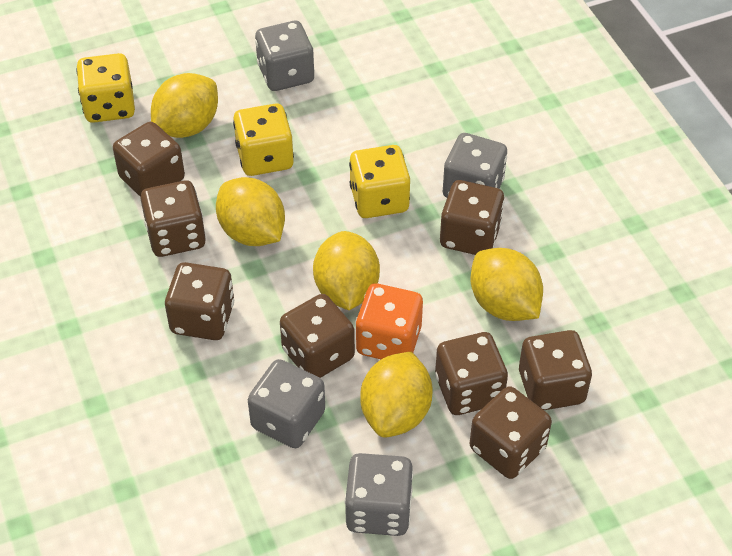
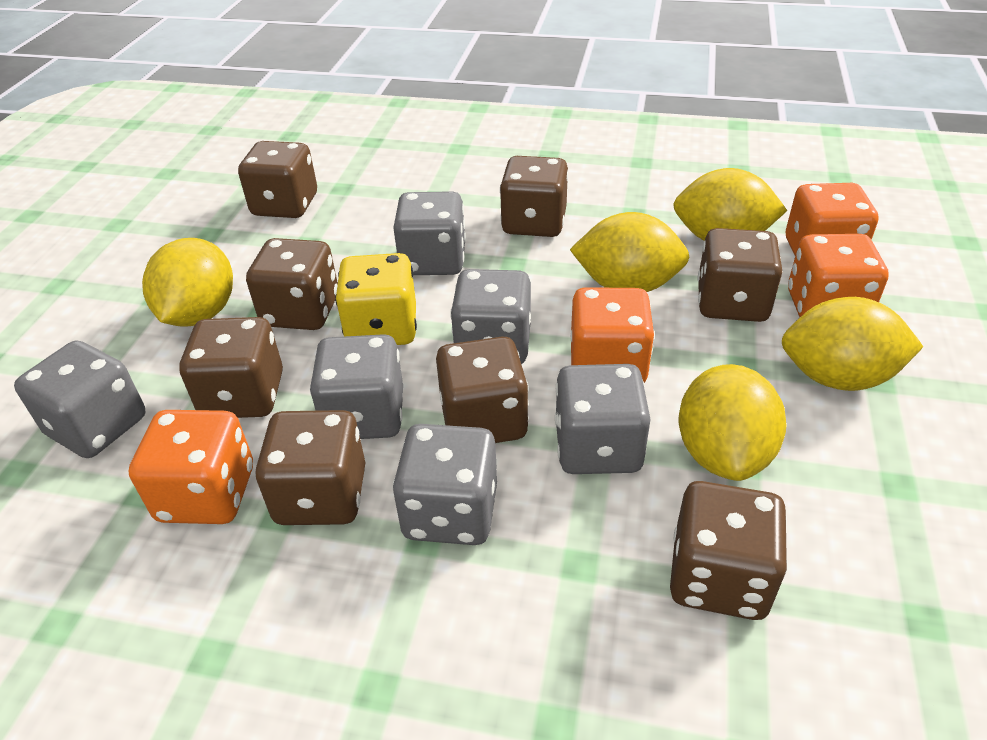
grey dice: 4 -> 6
orange dice: 1 -> 4
yellow dice: 3 -> 1

